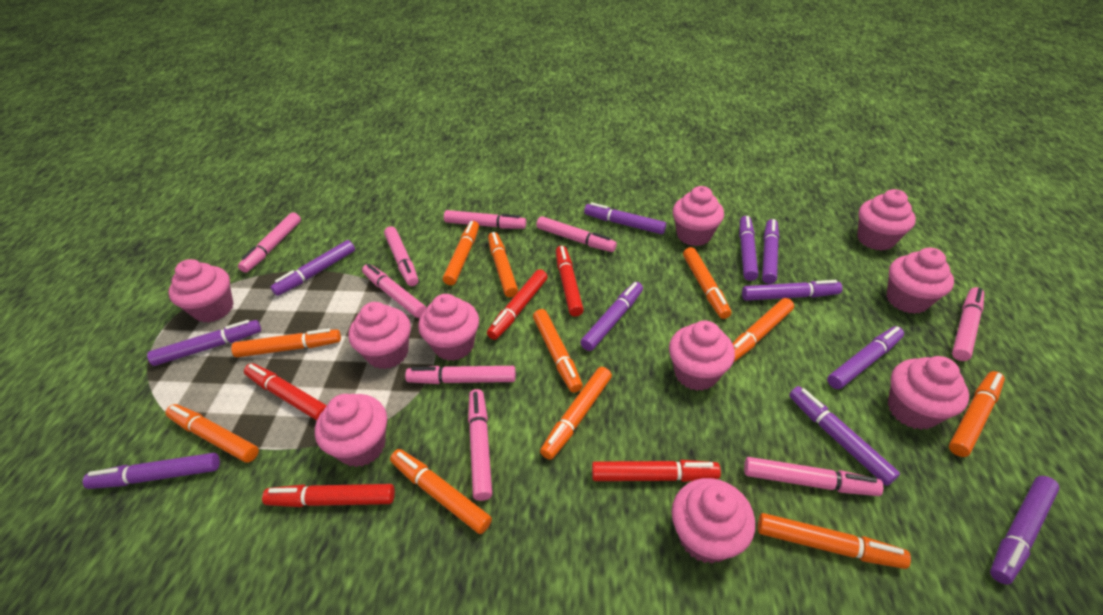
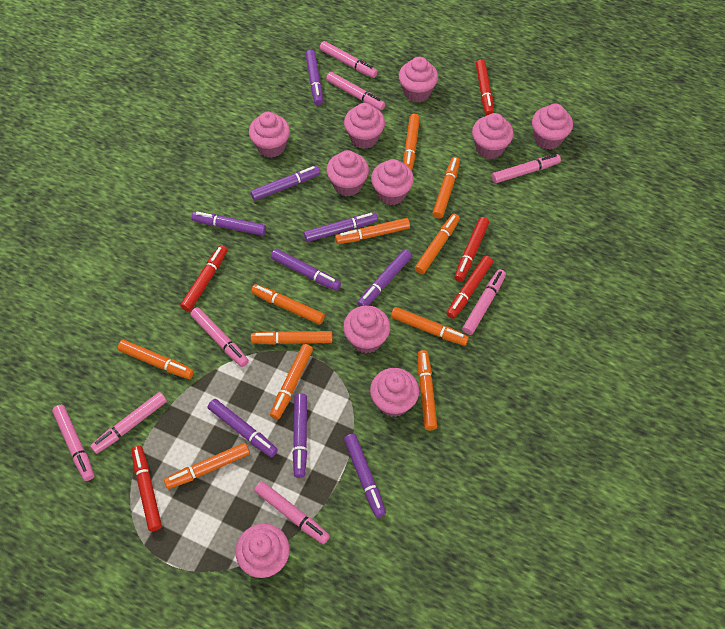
pink marker: 9 -> 8
purple marker: 11 -> 9

